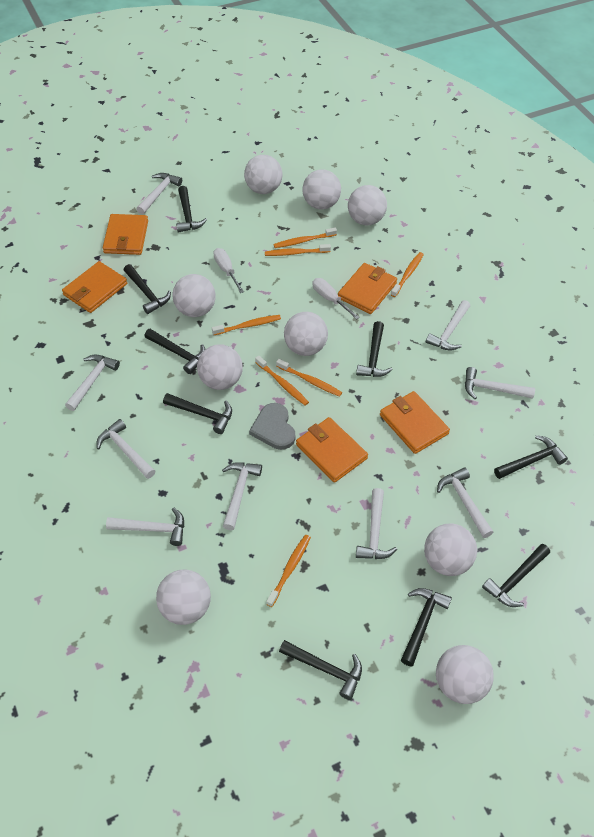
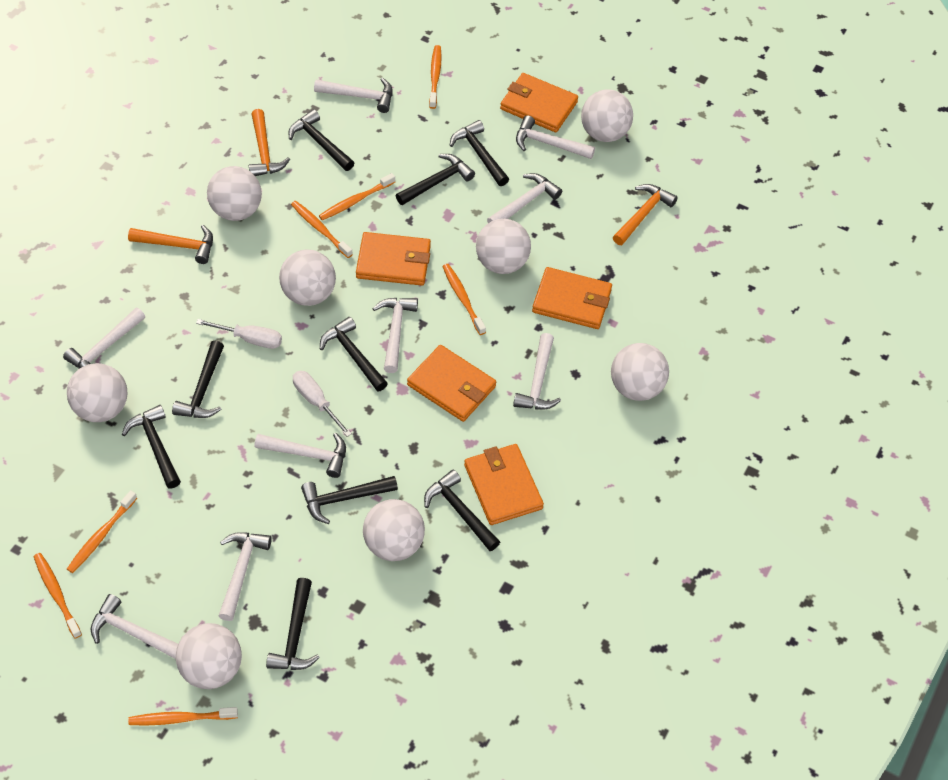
grey heart: 1 -> 0
orange hammer: 0 -> 3
white ball: 9 -> 8

